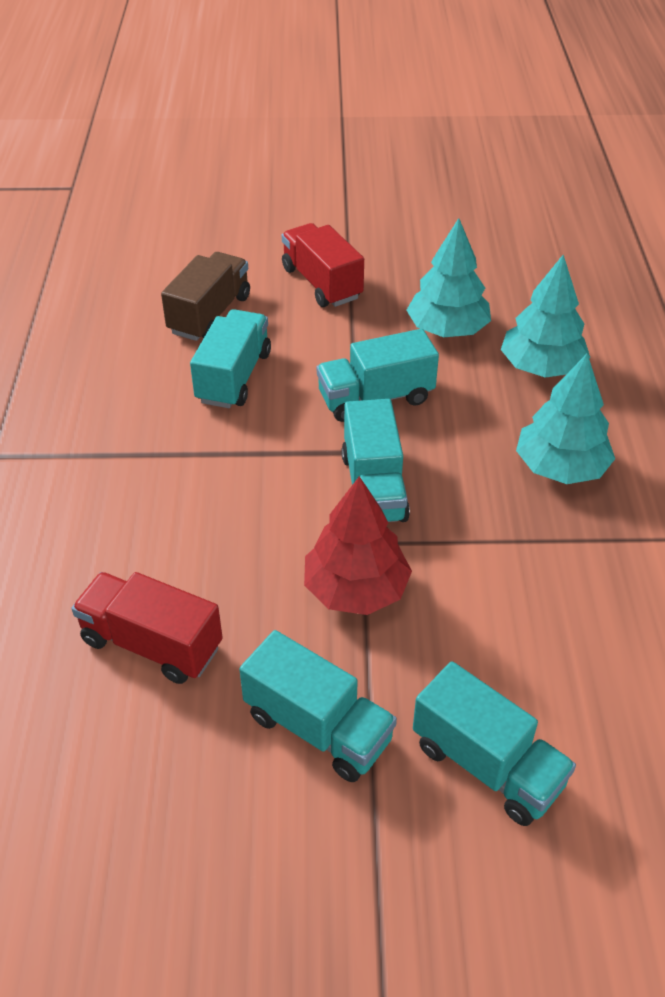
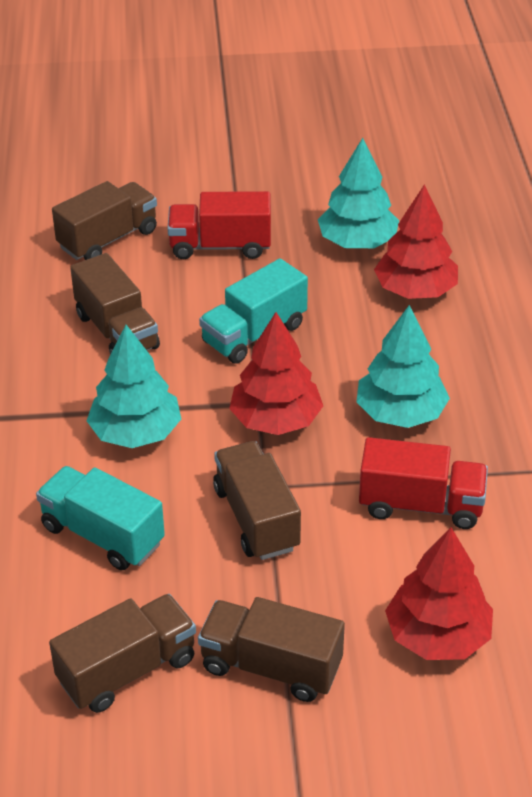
brown truck: 1 -> 5
red tree: 1 -> 3
turquoise truck: 5 -> 2

